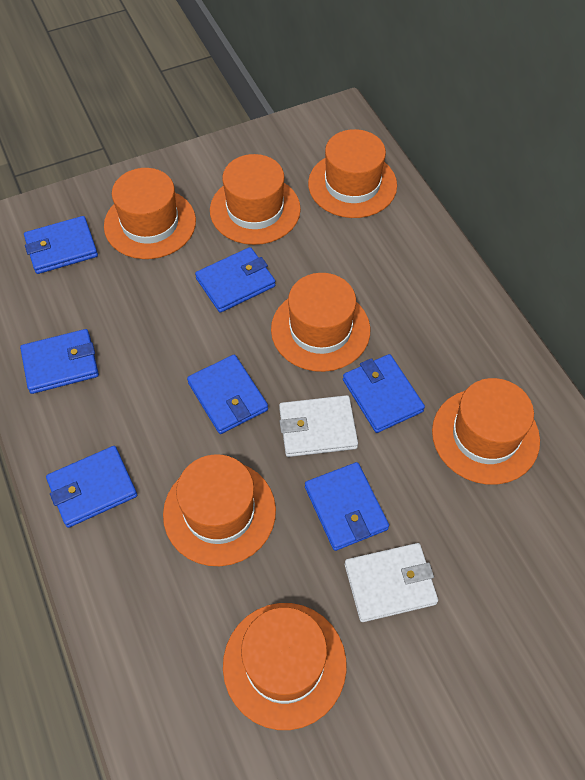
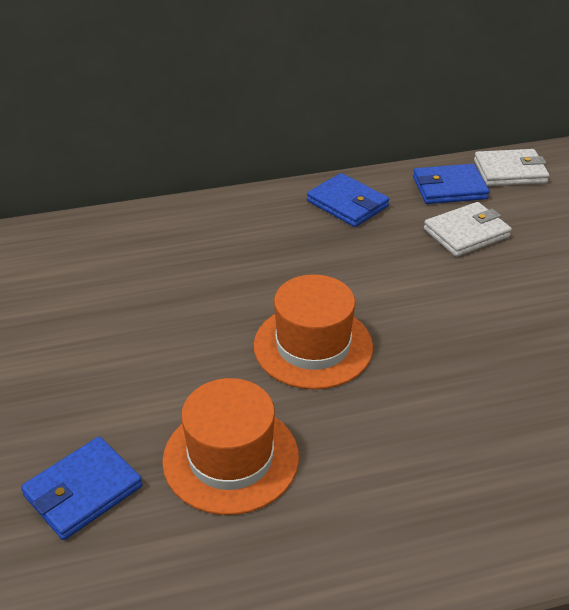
blue wallet: 7 -> 3
orange hat: 7 -> 2

